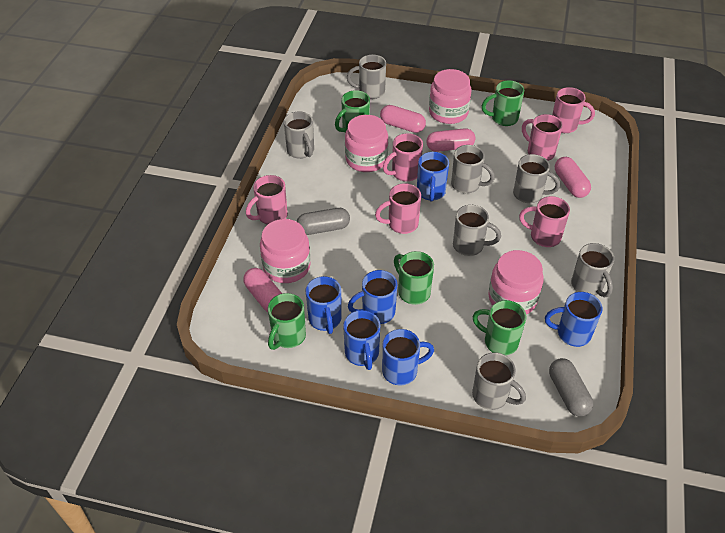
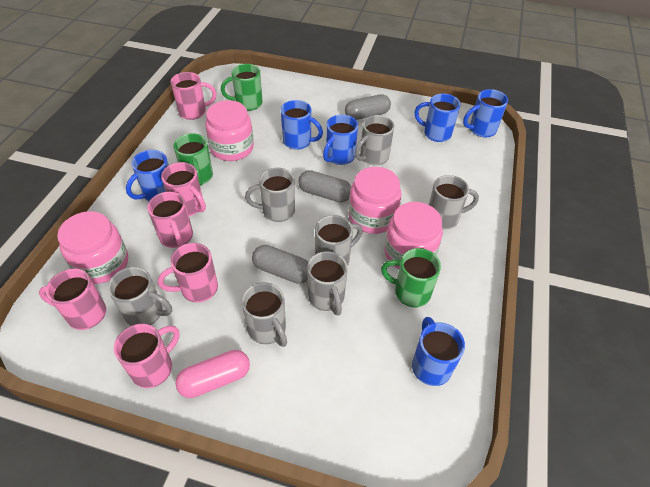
green mug: 5 -> 3
grey capsule: 2 -> 3
pink capsule: 4 -> 1

